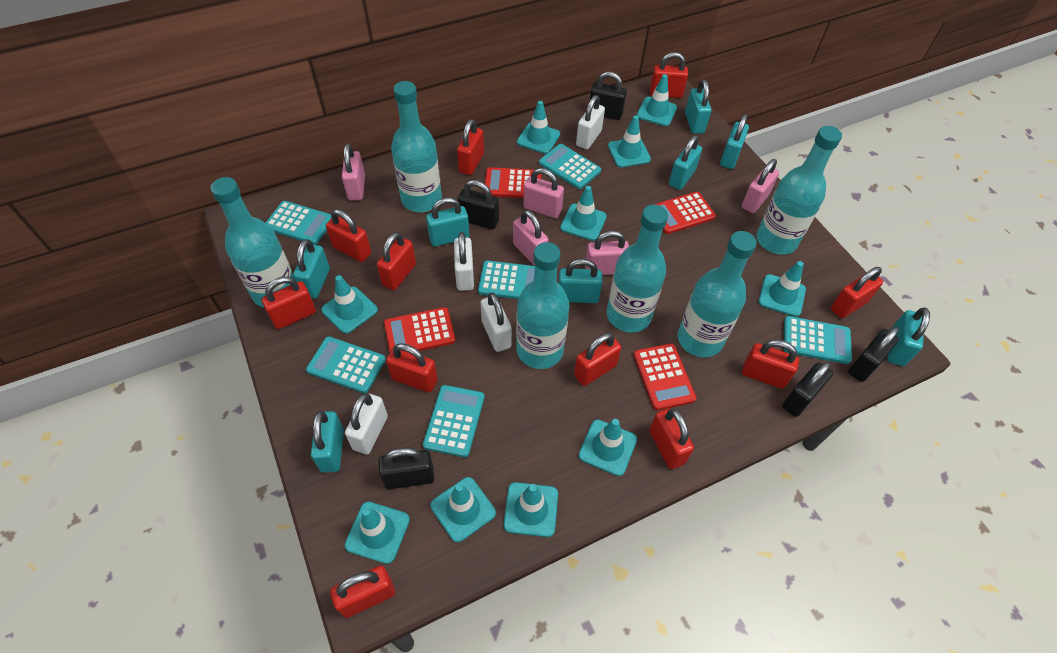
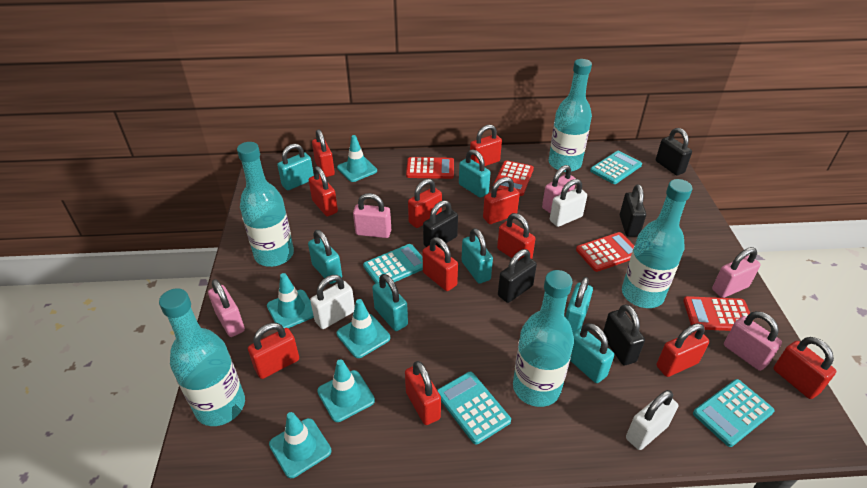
turquoise bottle: 6 -> 5
turquoise calculator: 6 -> 4
turquoise padlock: 8 -> 7
turquoise traffic cone: 10 -> 5
white padlock: 4 -> 3

